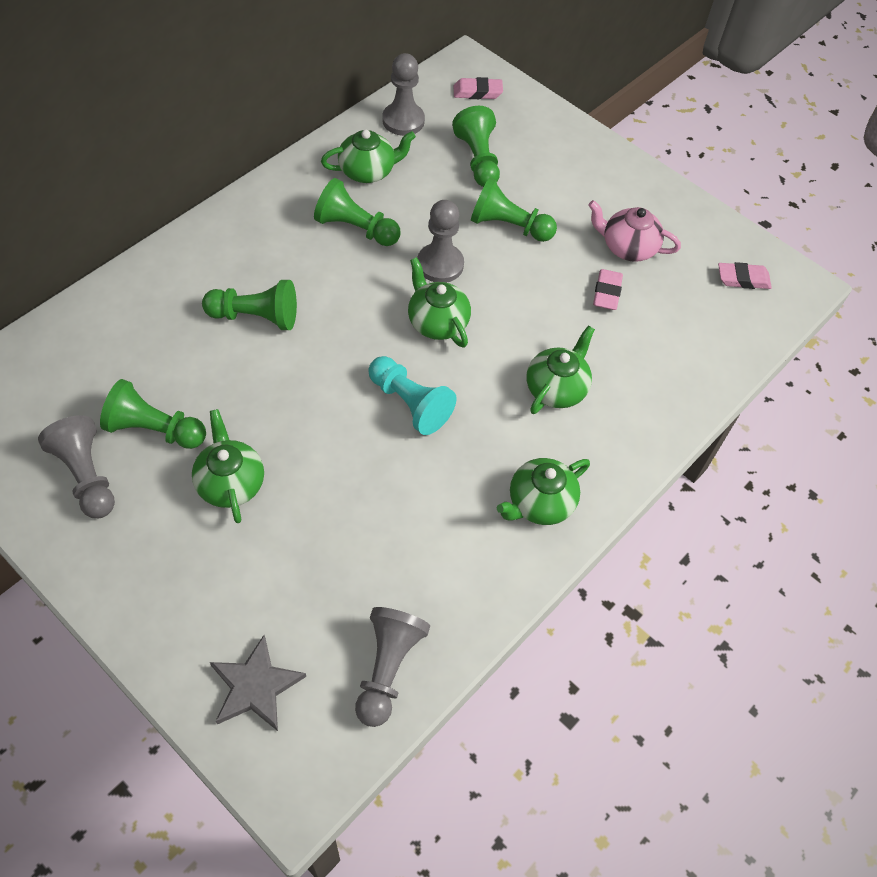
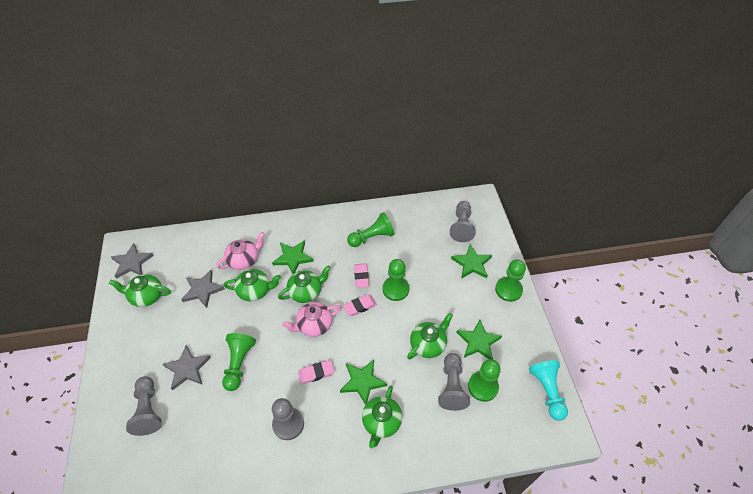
green star: 0 -> 4
grey star: 1 -> 3
pink teapot: 1 -> 2

